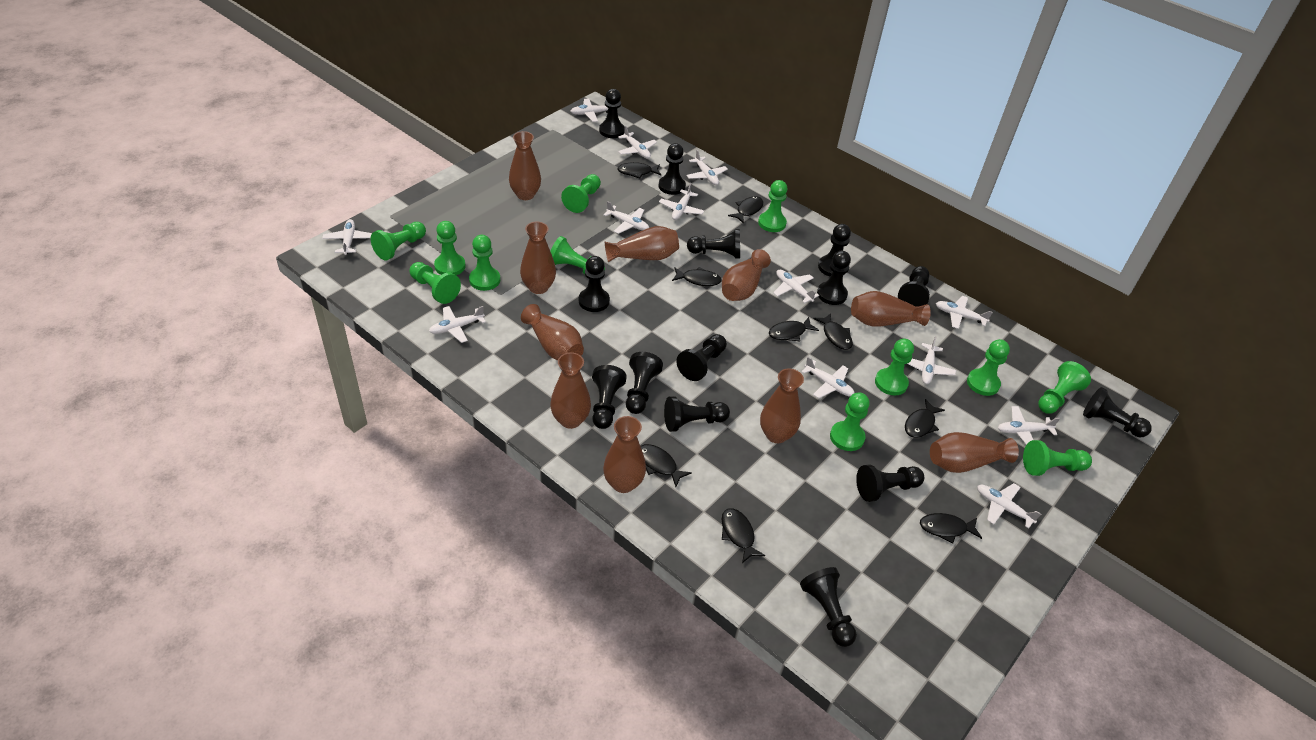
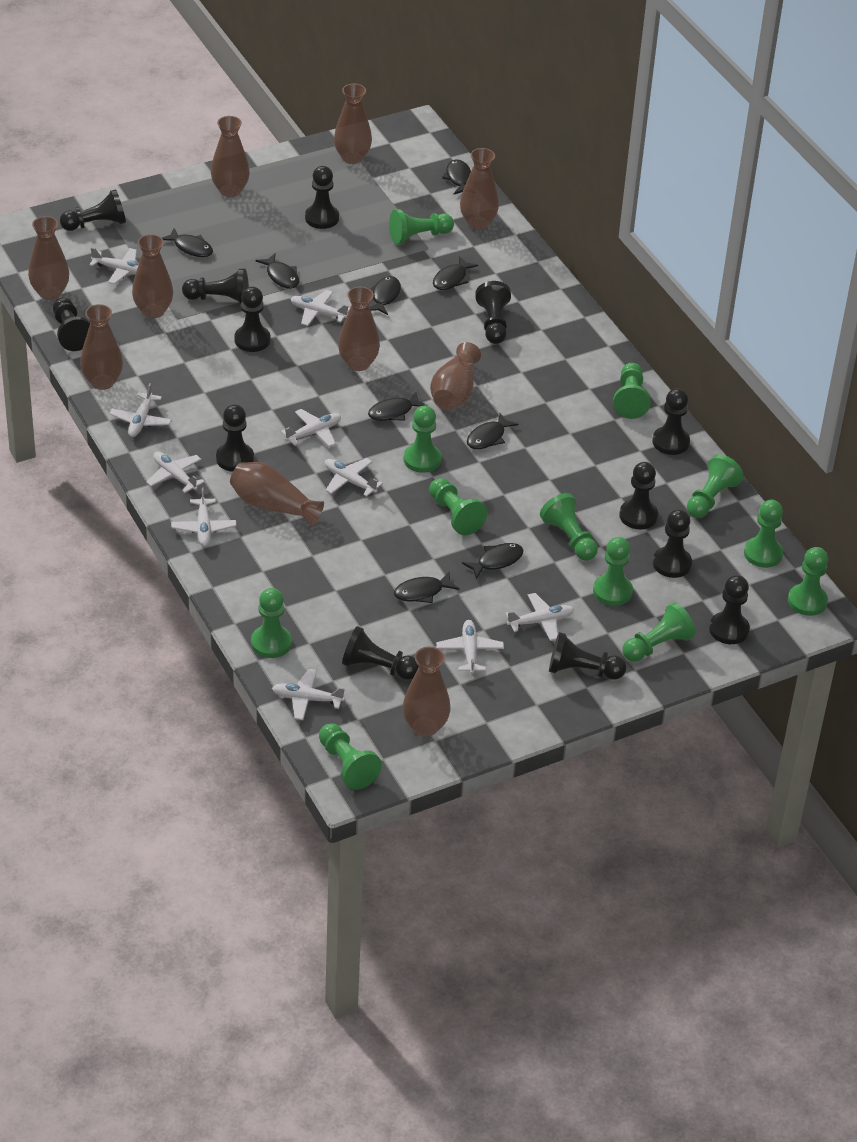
black pawn: 14 -> 13
white plane: 13 -> 10

